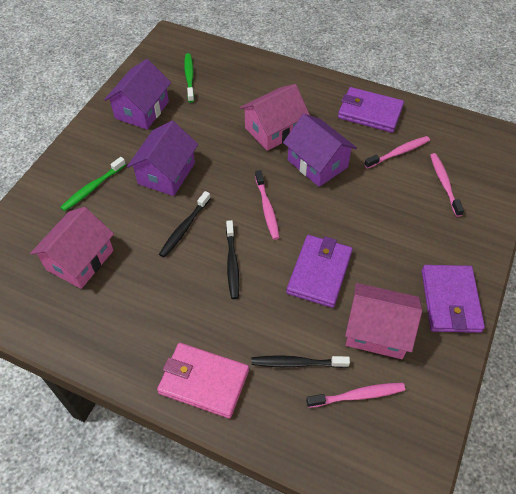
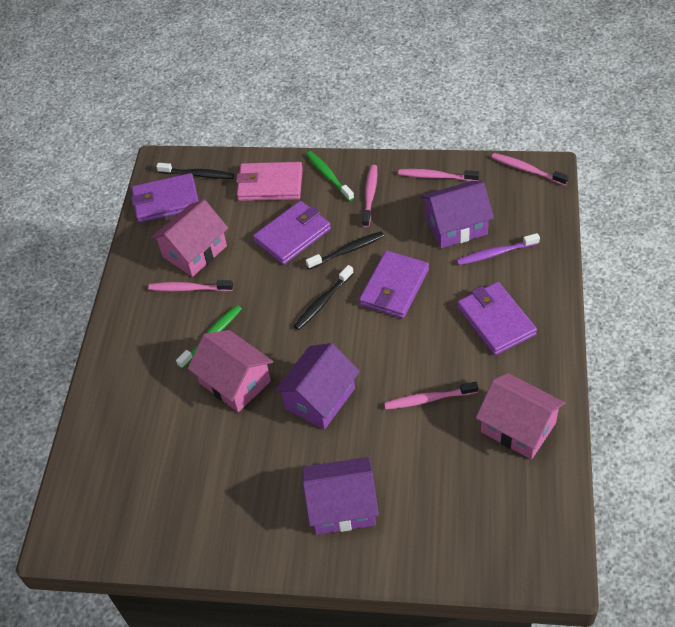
pink toothbrush: 4 -> 5
purple toothbrush: 0 -> 1
purple wallet: 3 -> 4

